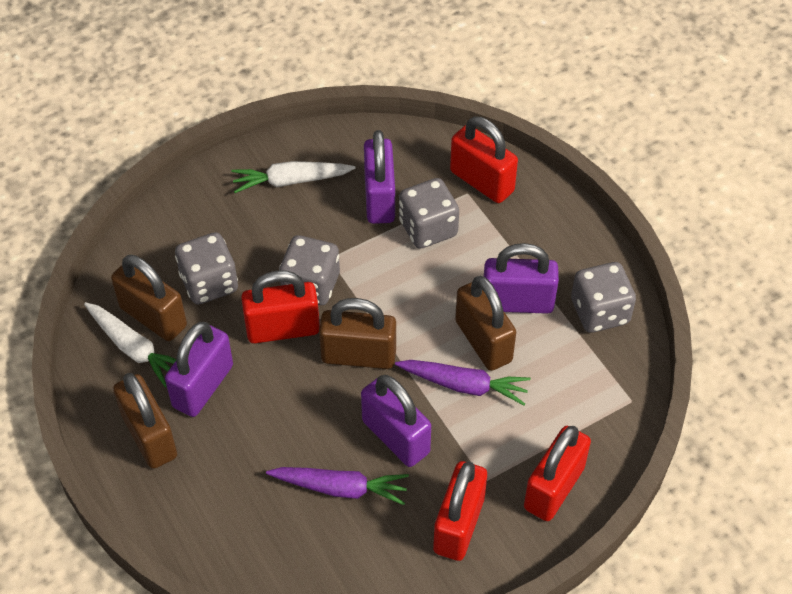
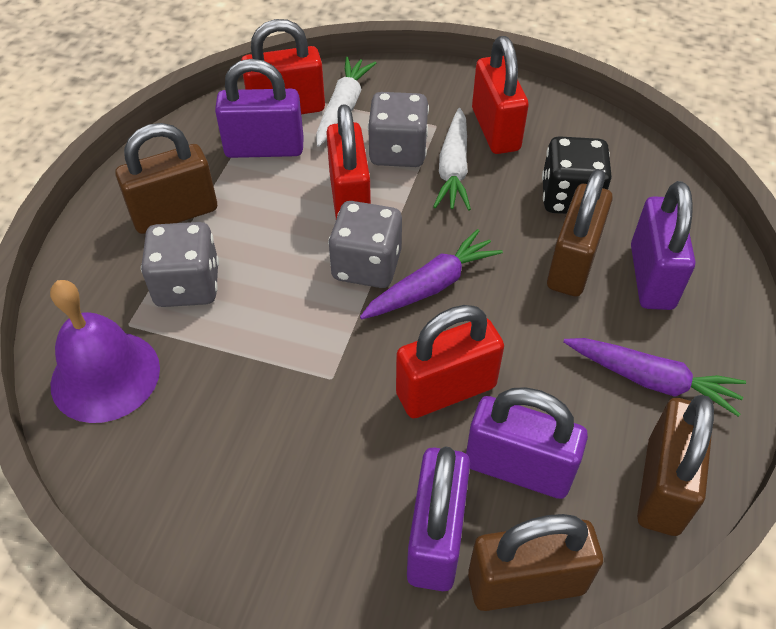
black dice: 0 -> 1
grey dice: 4 -> 3
purple bell: 0 -> 1

